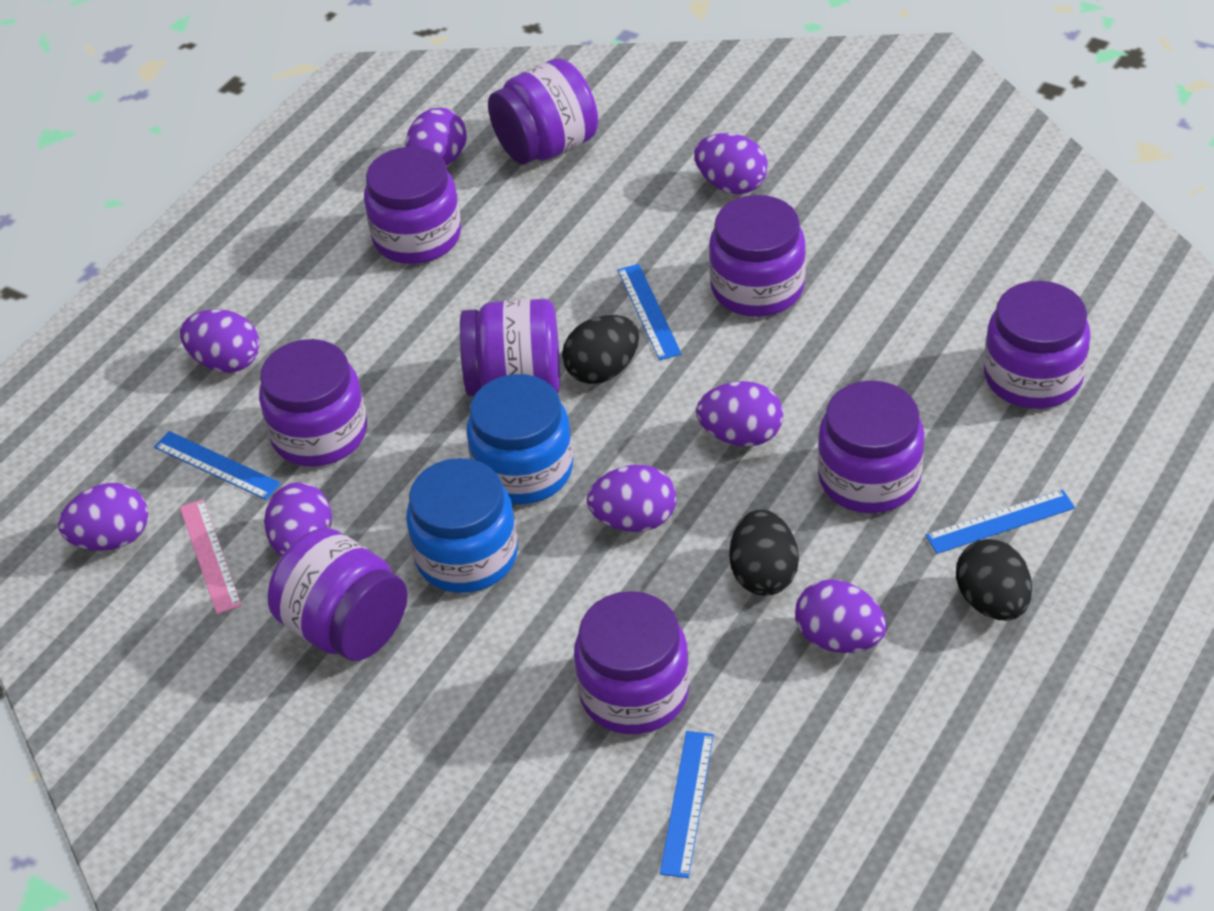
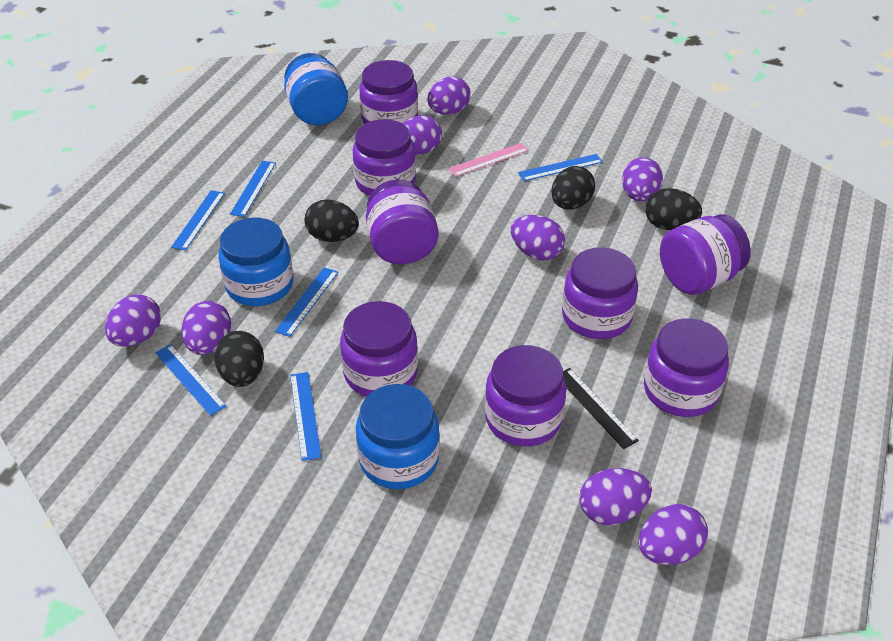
black egg: 3 -> 4
black ruler: 0 -> 1
blue jar: 2 -> 3
blue ruler: 4 -> 6
purple jar: 9 -> 8

